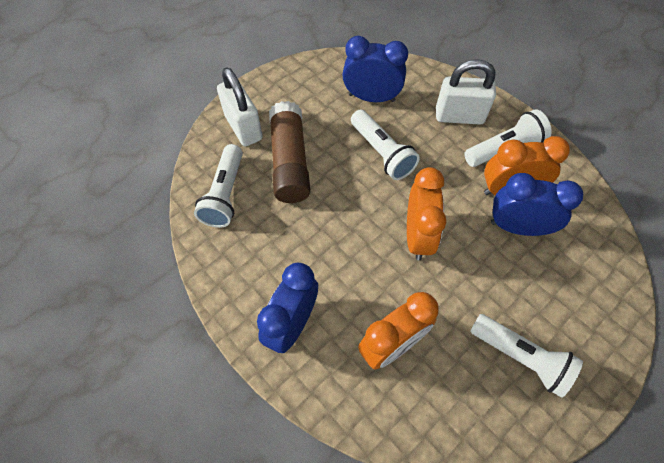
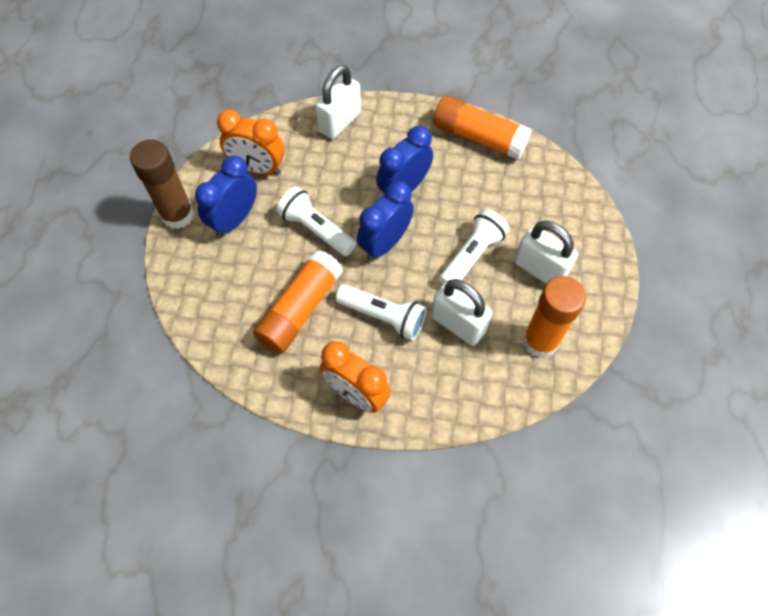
orange clock: 3 -> 2
orange glue stick: 0 -> 3
white flashlight: 4 -> 3
white padlock: 2 -> 3

